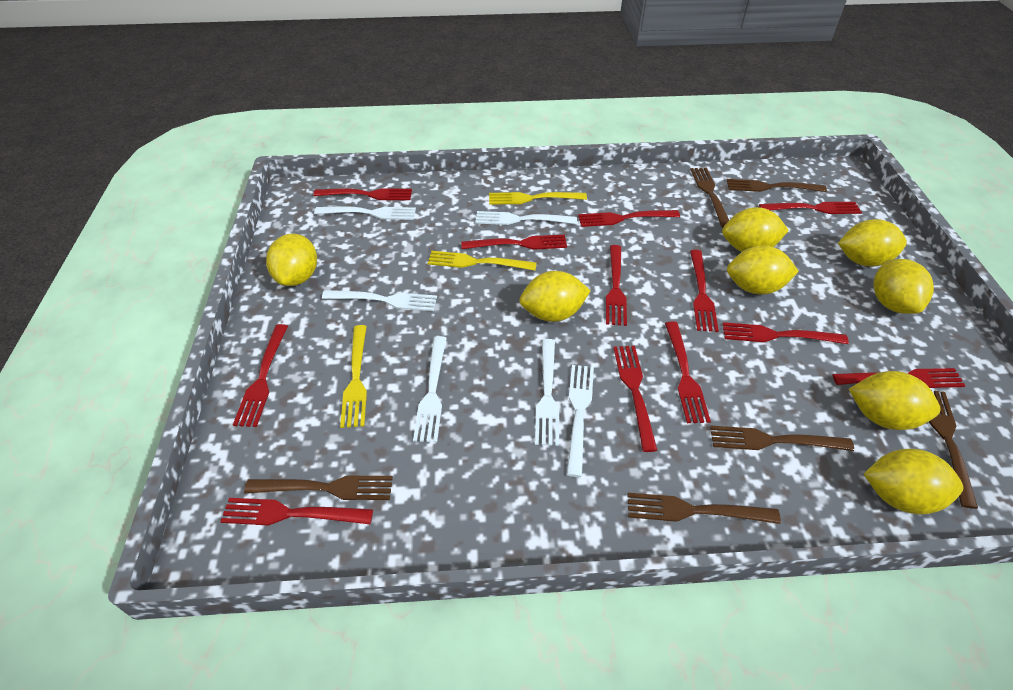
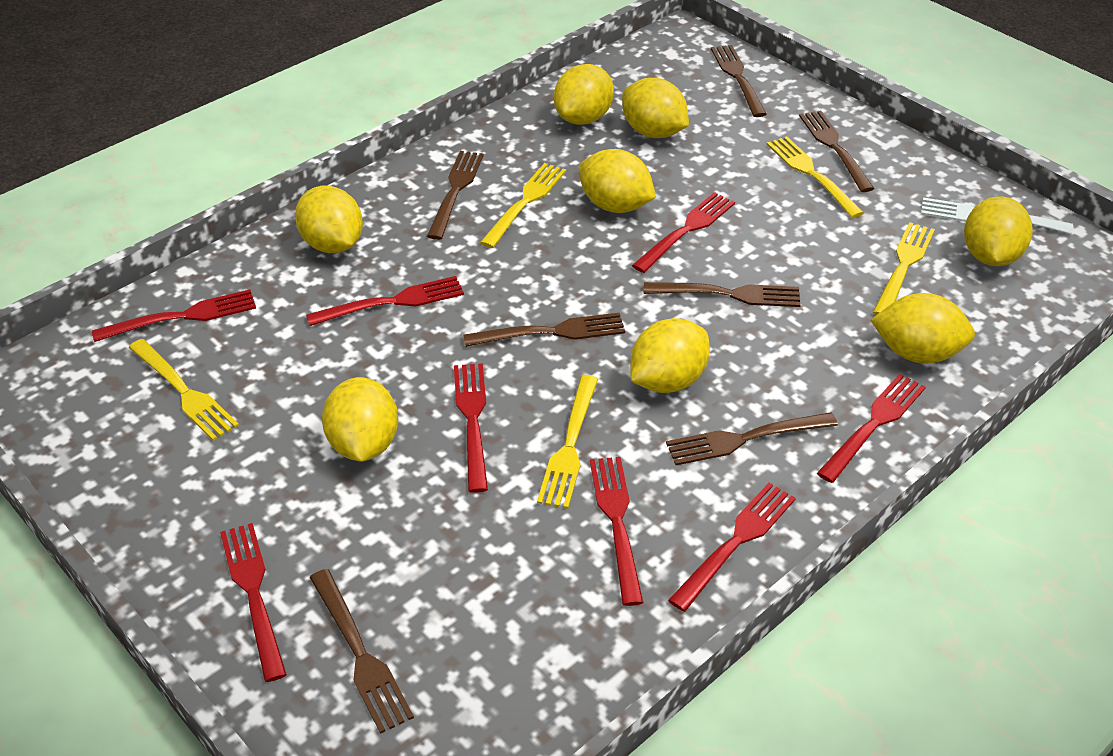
brown fork: 6 -> 7
red fork: 12 -> 8
white fork: 6 -> 1
yellow fork: 3 -> 5

